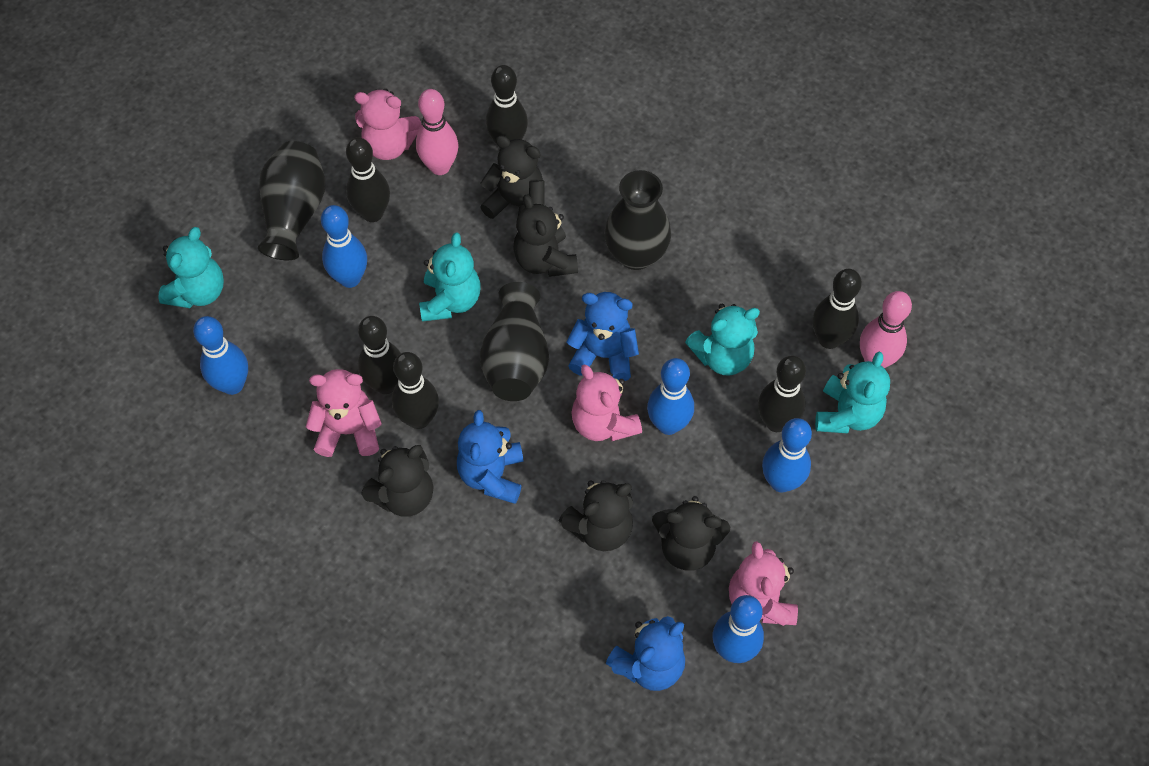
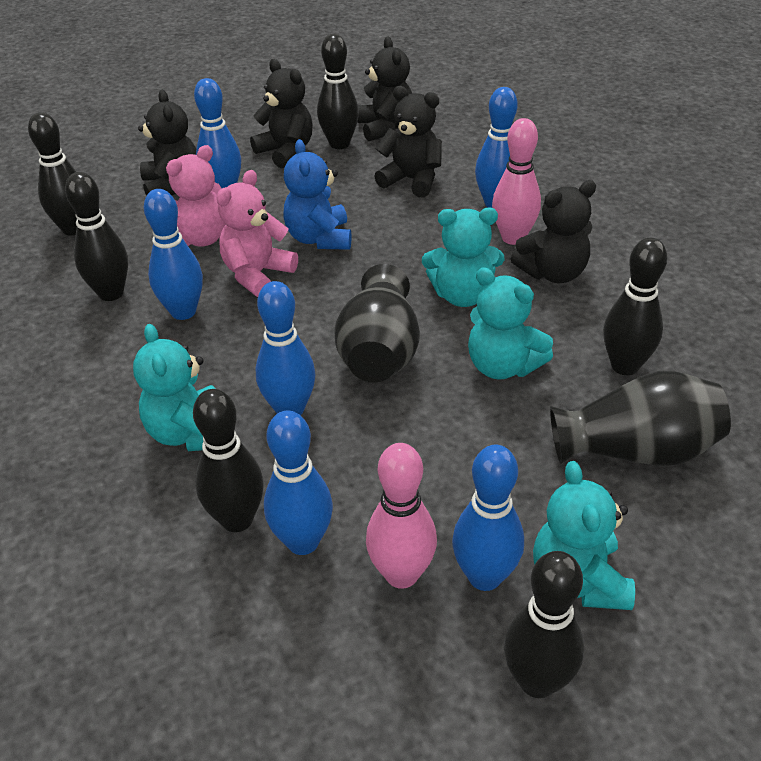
black vase: 3 -> 2
blue bowling pin: 5 -> 6
blue teddy bear: 3 -> 1
pink teddy bear: 4 -> 2

